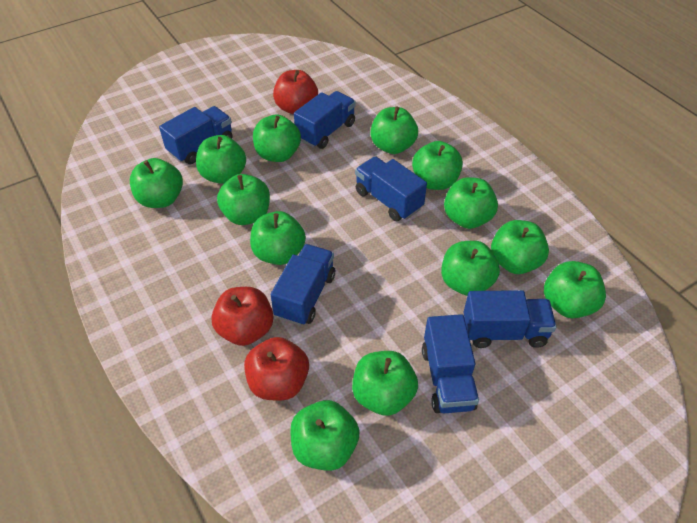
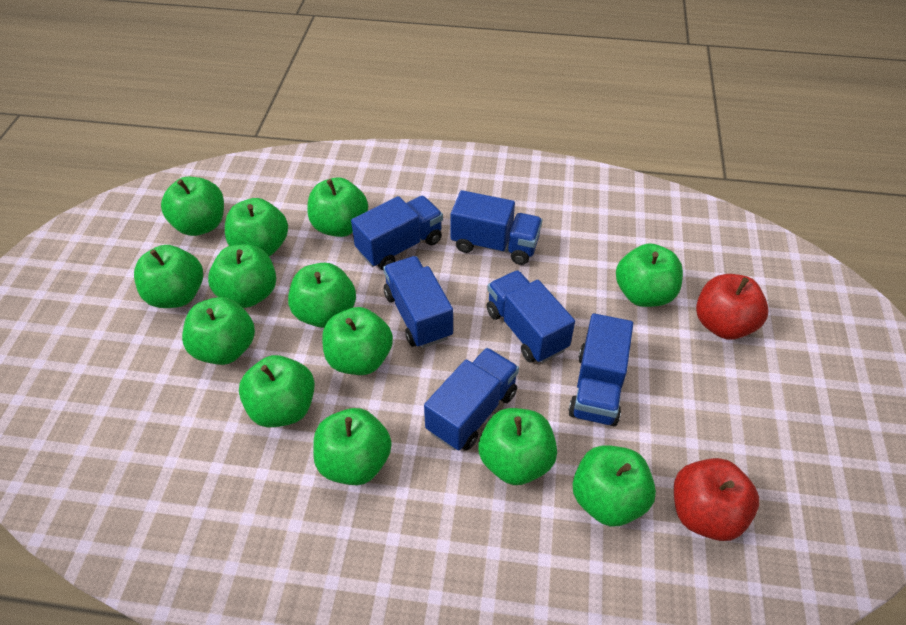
red apple: 3 -> 2

